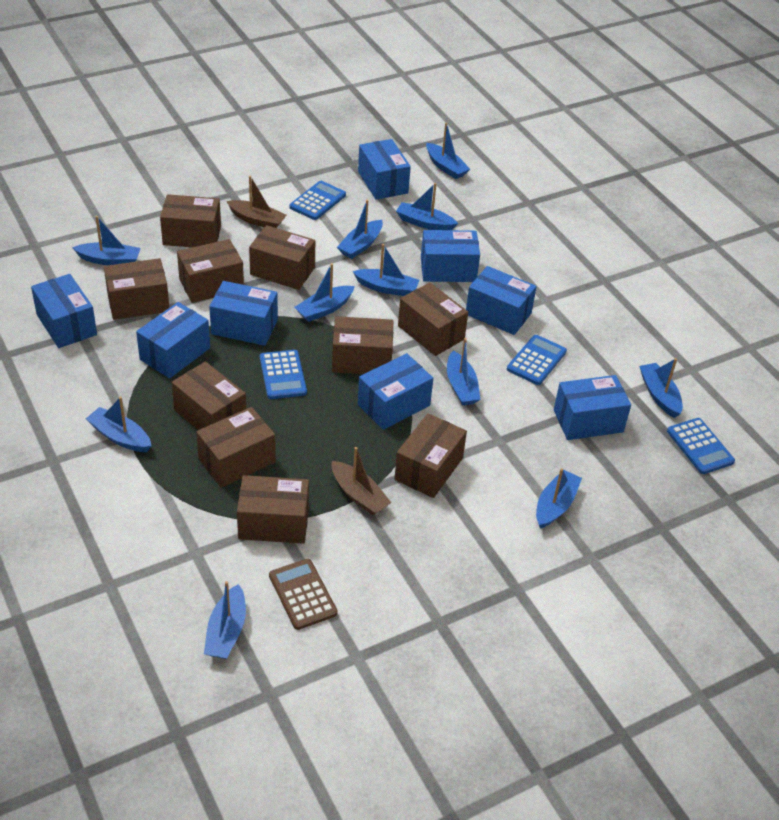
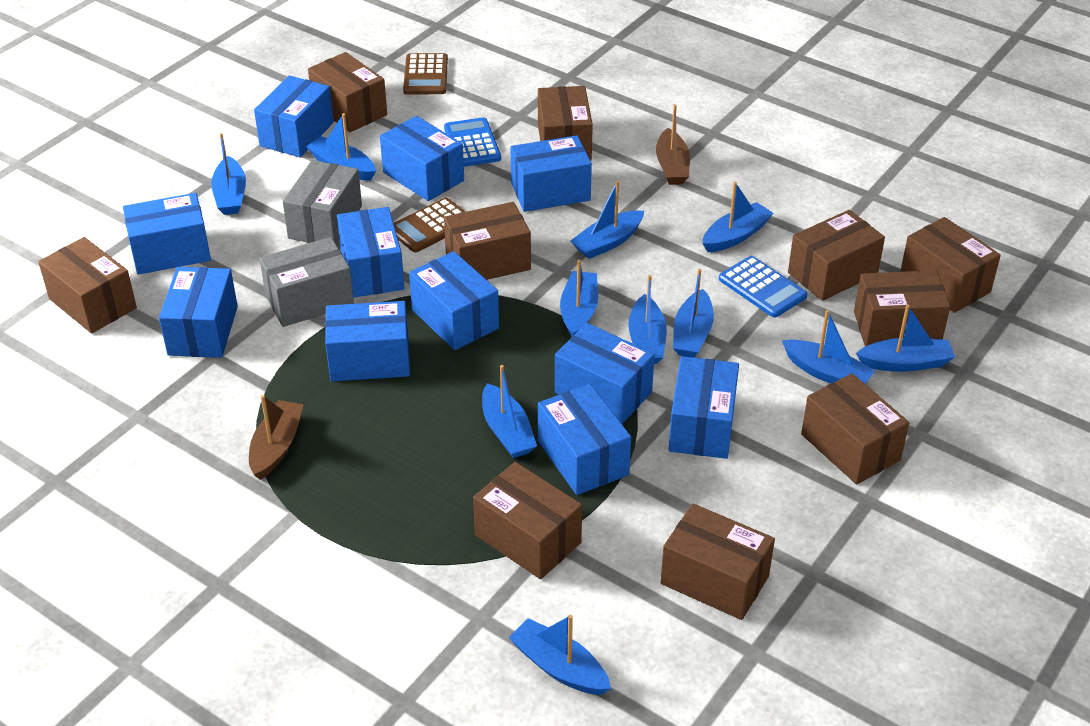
blue box: 8 -> 11
blue calculator: 4 -> 2
brown calculator: 1 -> 2
grey box: 0 -> 2

